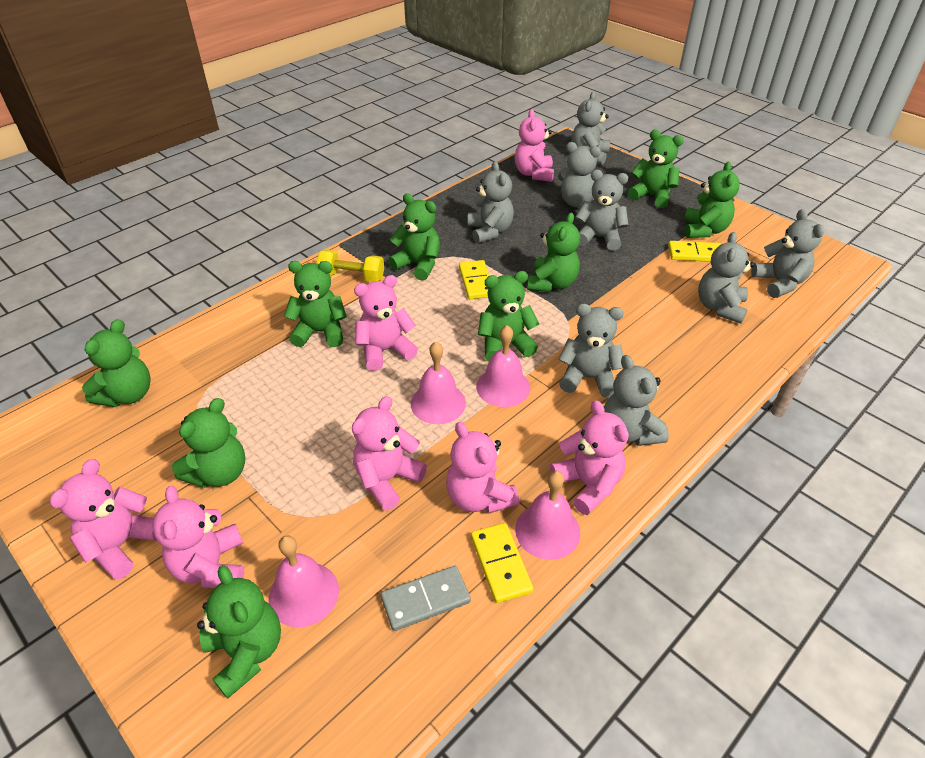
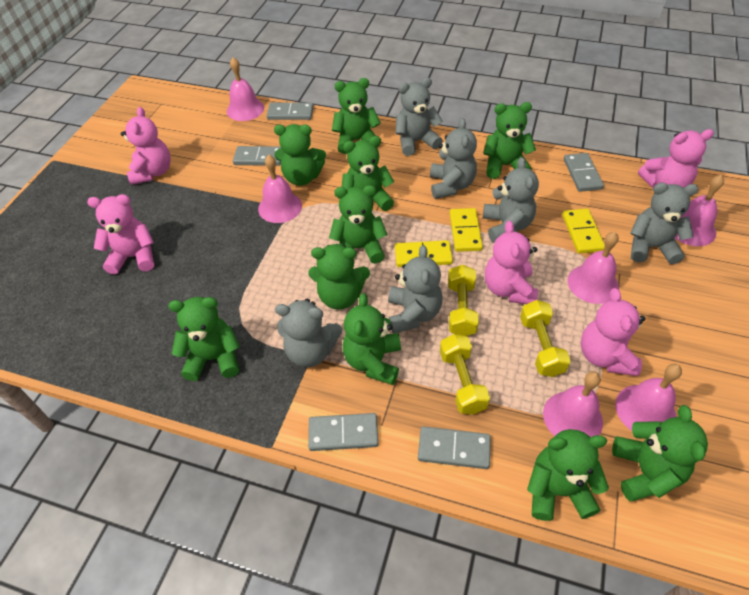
green teddy bear: 9 -> 10
grey domino: 1 -> 5
grey teddy bear: 8 -> 6
pink bell: 4 -> 6
pink teddy bear: 7 -> 5
yellow dumbbell: 1 -> 3

